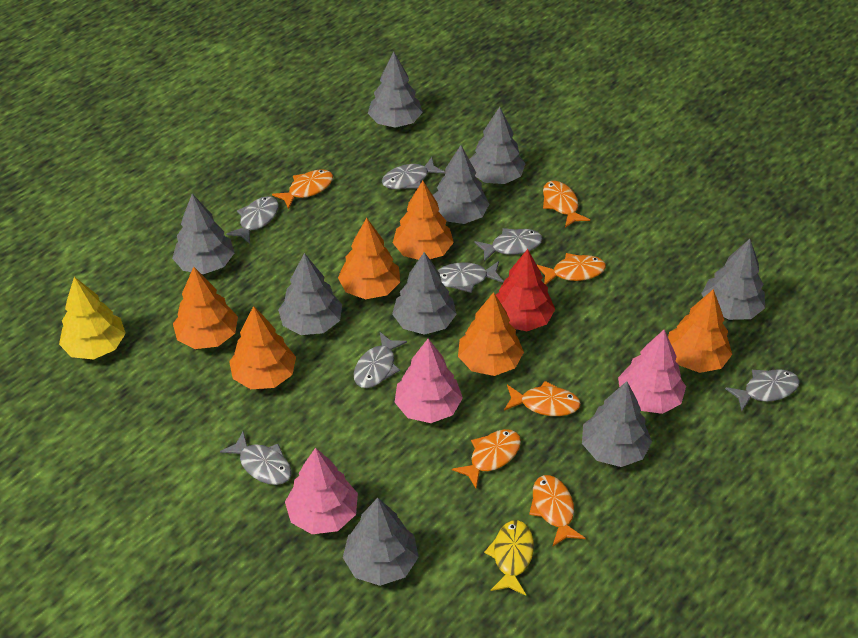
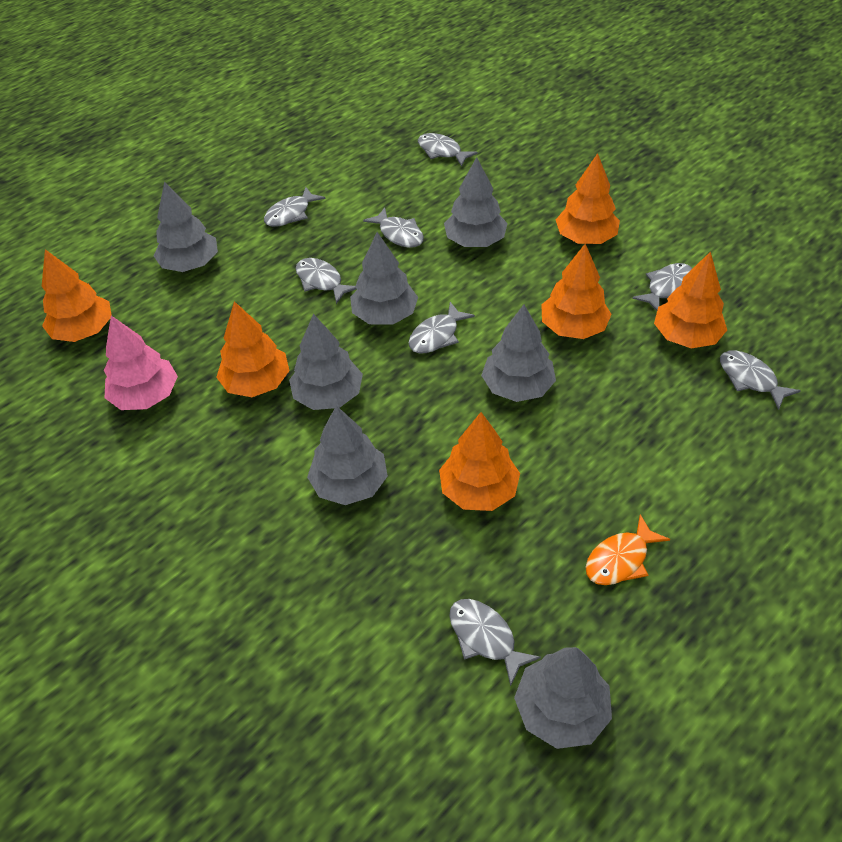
grey fish: 7 -> 8
grey tree: 9 -> 7
orange fish: 6 -> 1
pink tree: 3 -> 1
red tree: 1 -> 0
yellow fish: 1 -> 0
yellow tree: 1 -> 0

